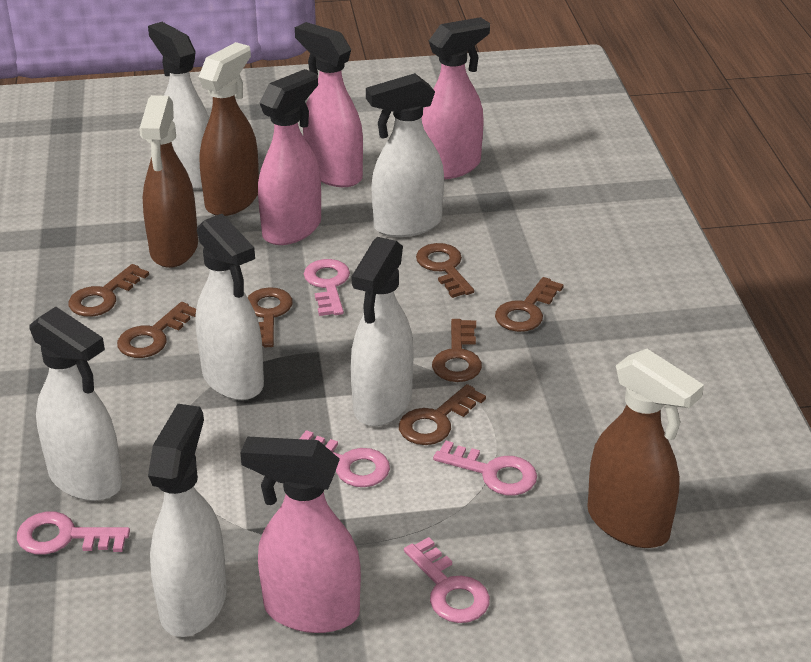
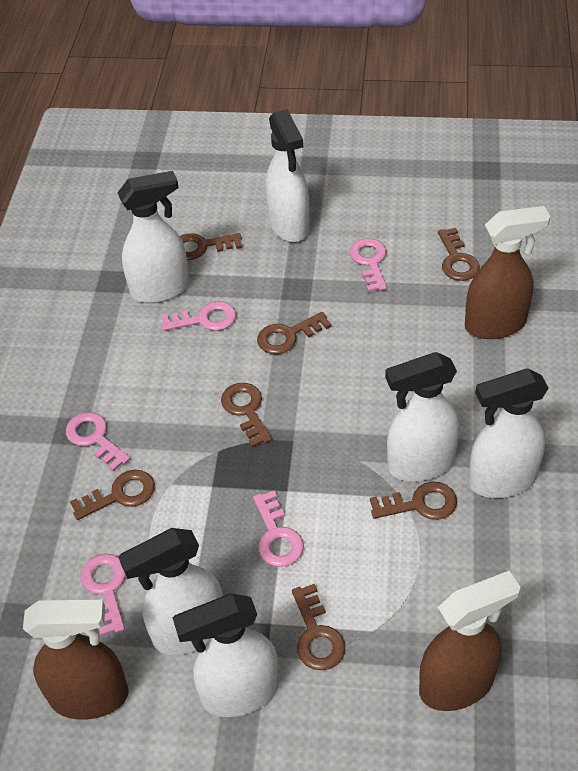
pink spray bottle: 4 -> 0

